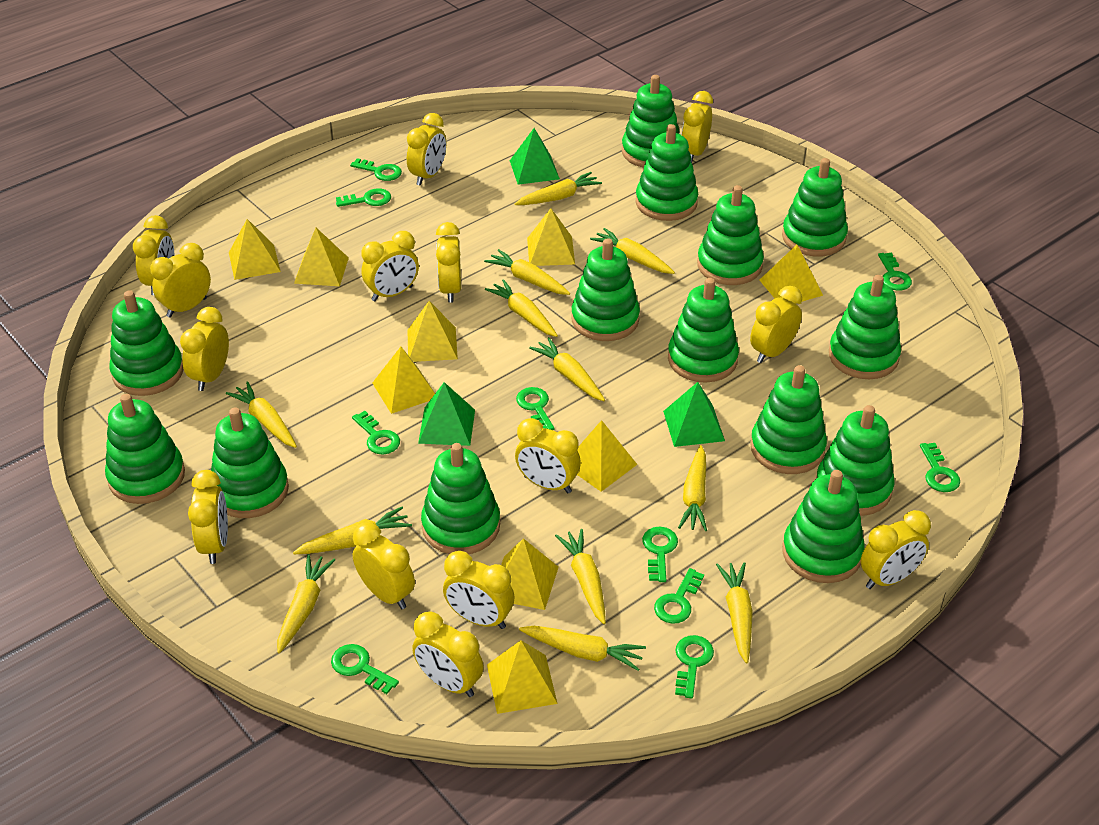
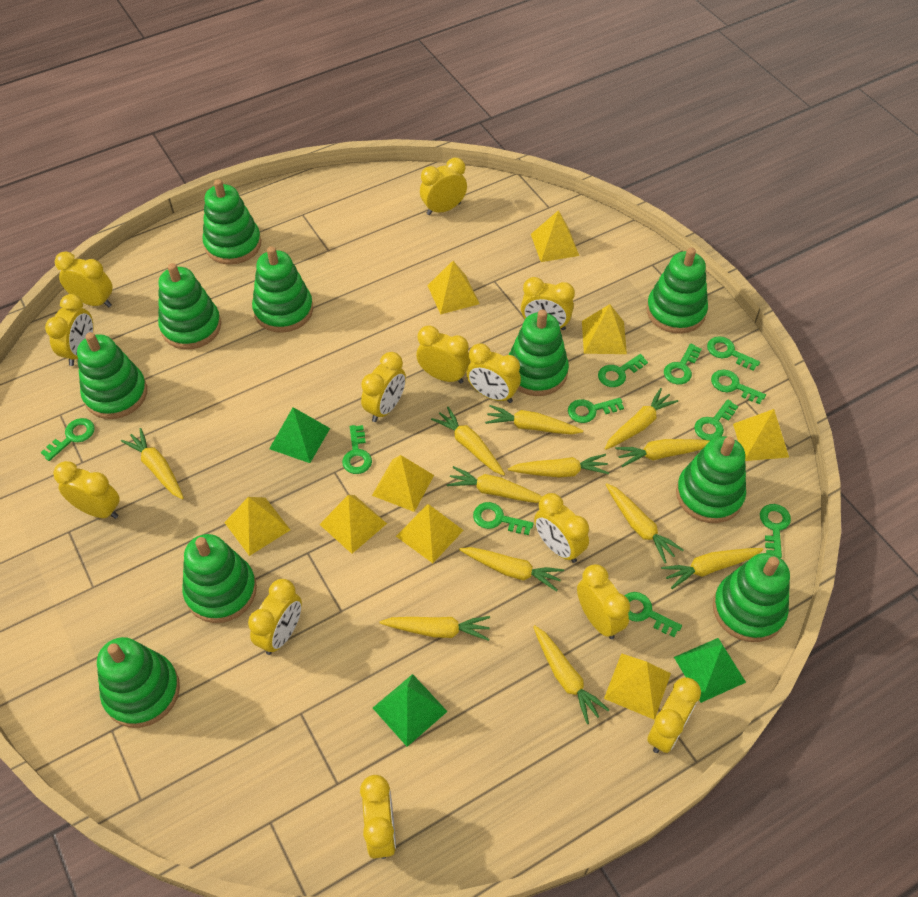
green key: 10 -> 11
green stacking toy: 14 -> 10
yellow clock: 14 -> 13

